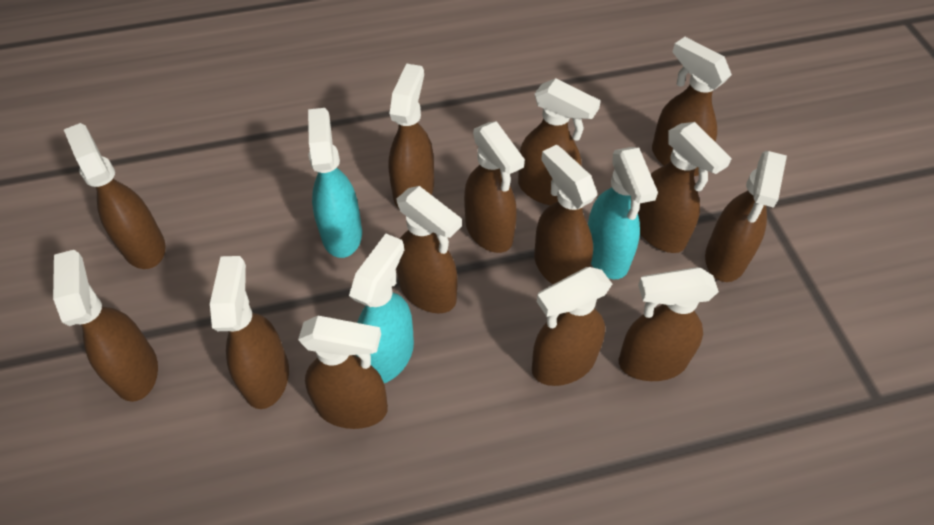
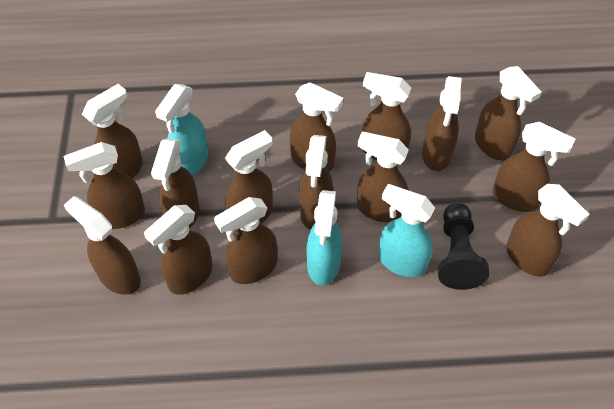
black pawn: 0 -> 1
brown spray bottle: 14 -> 15

